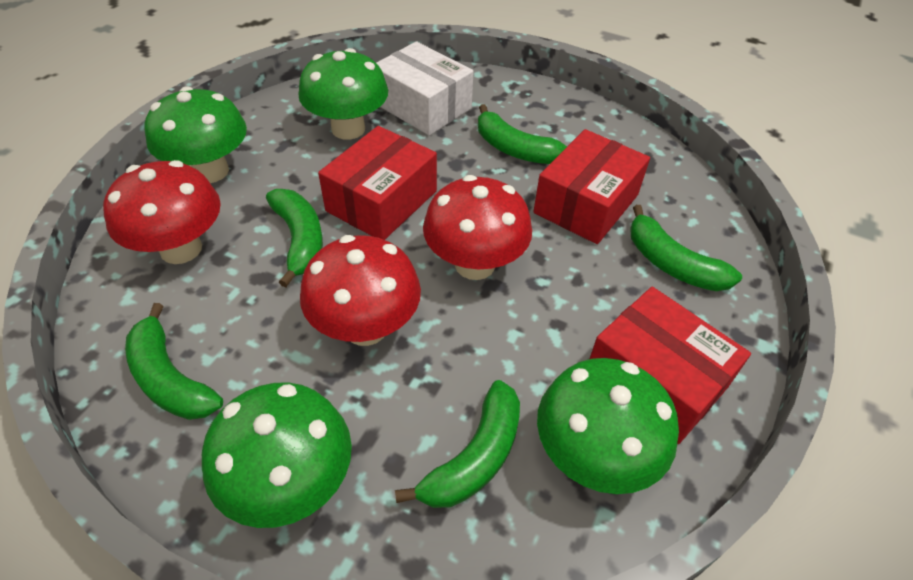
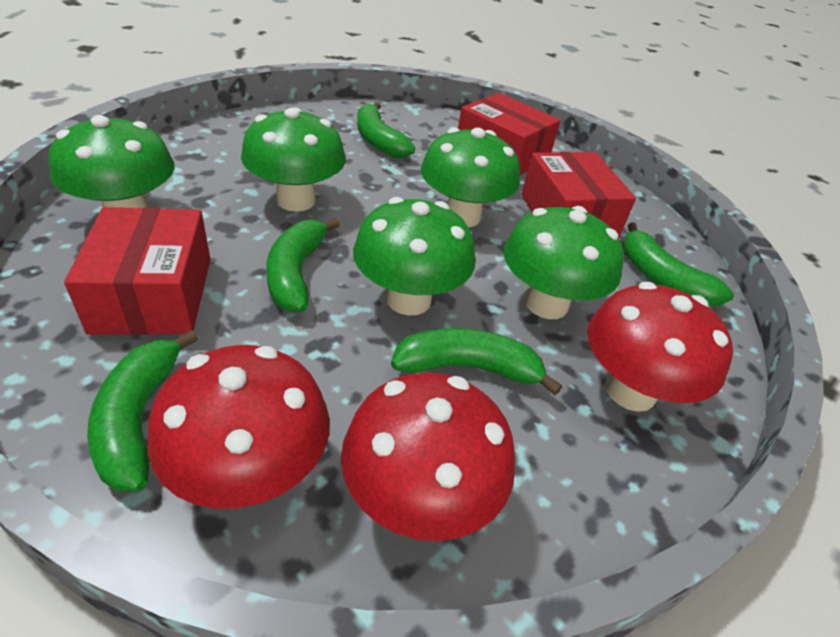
green mushroom: 4 -> 5
white box: 1 -> 0

